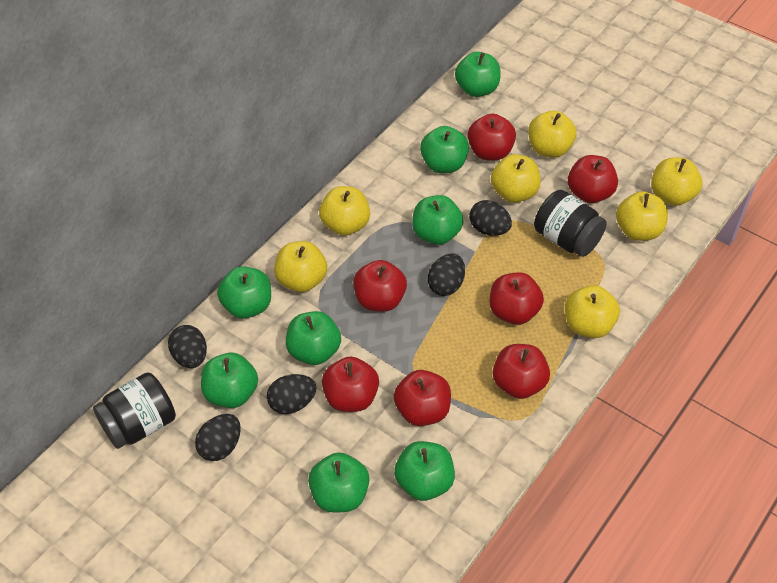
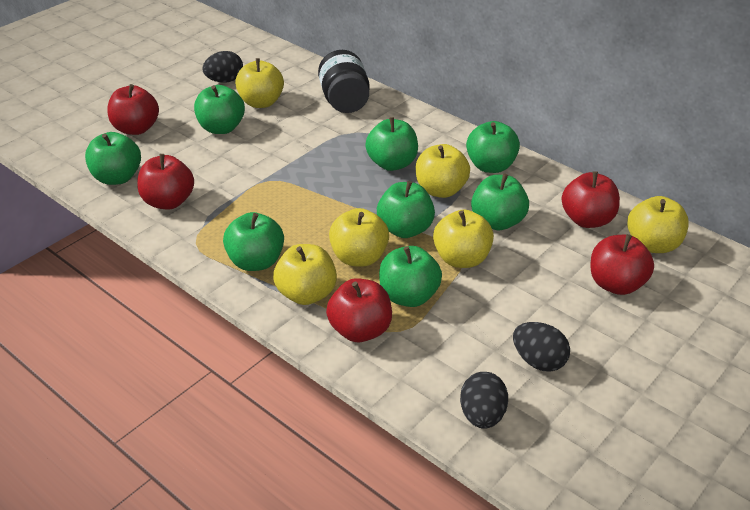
black egg: 5 -> 3
black jar: 2 -> 1
red apple: 7 -> 5
yellow apple: 7 -> 6

